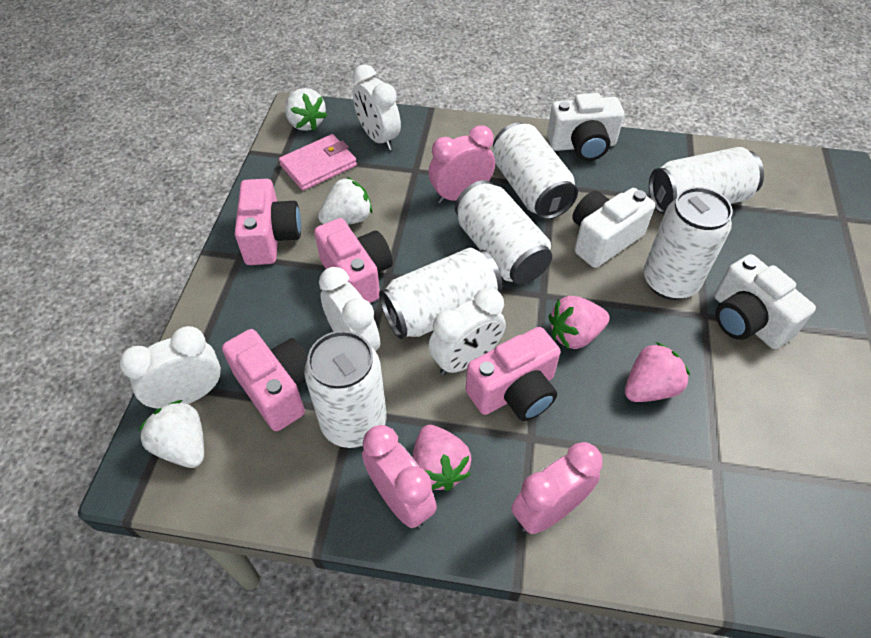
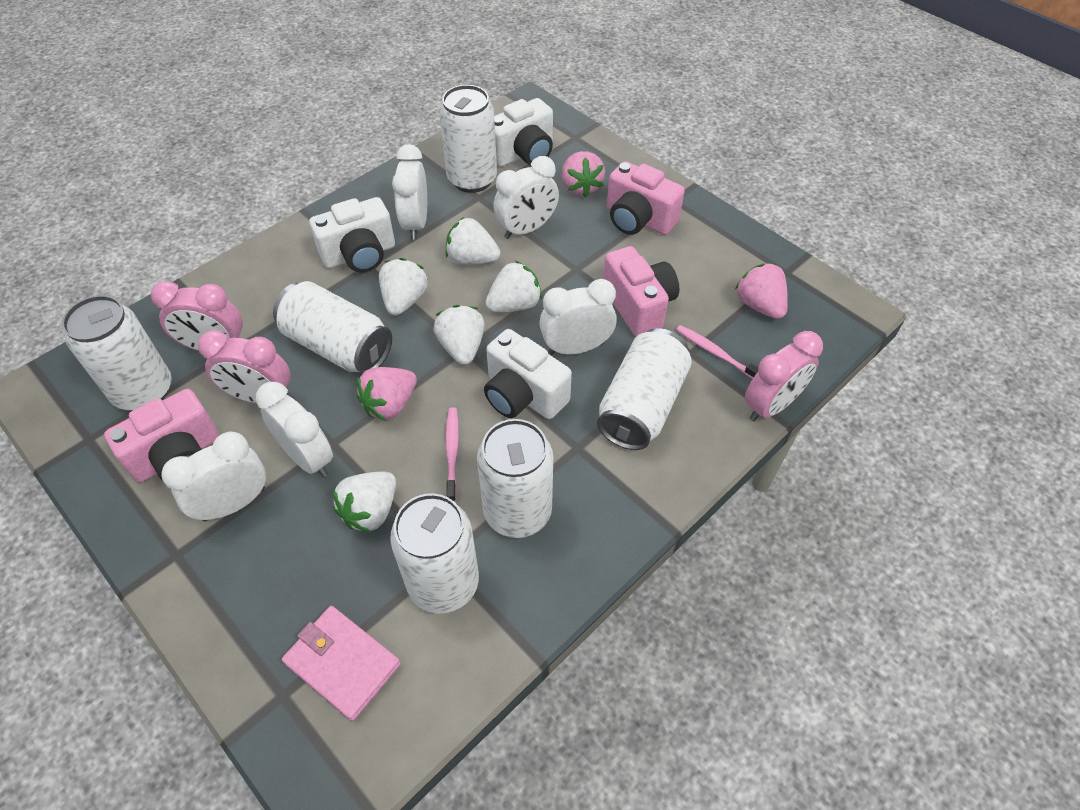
pink camera: 4 -> 3
pink toothbrush: 0 -> 2
white clock: 4 -> 5
white strawberry: 3 -> 5

